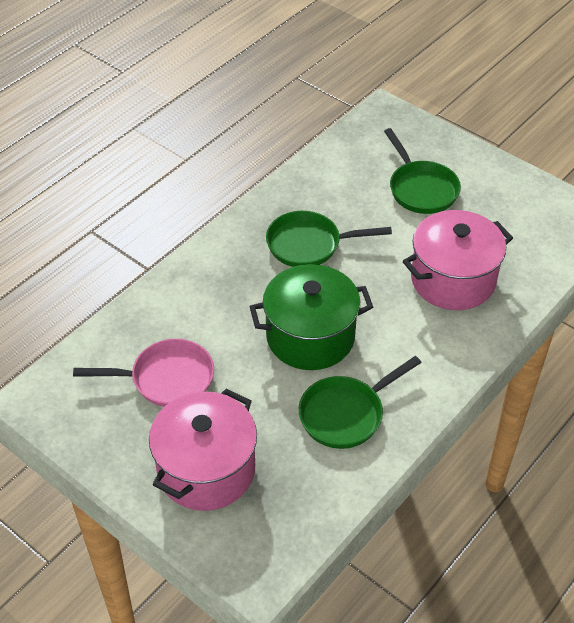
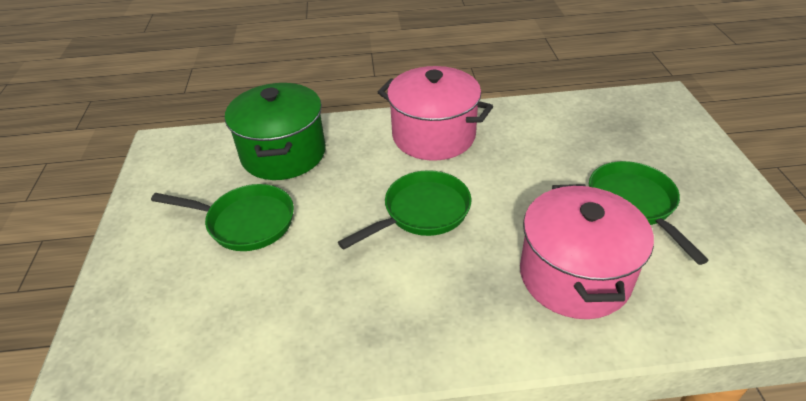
pink pan: 1 -> 0

